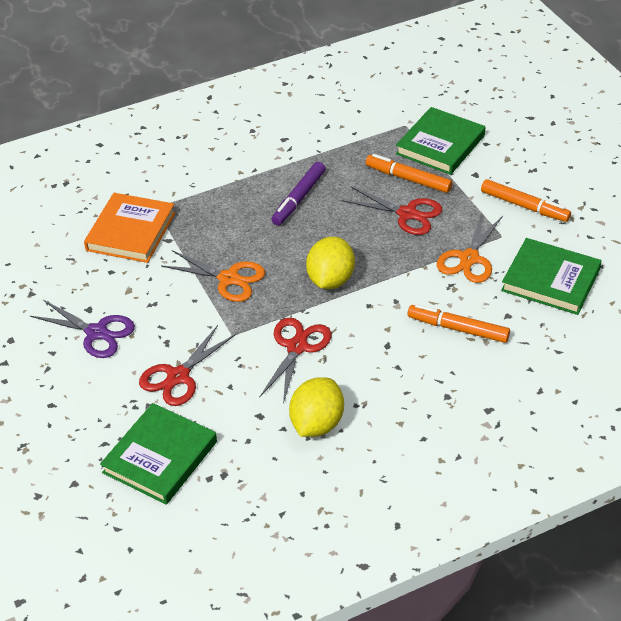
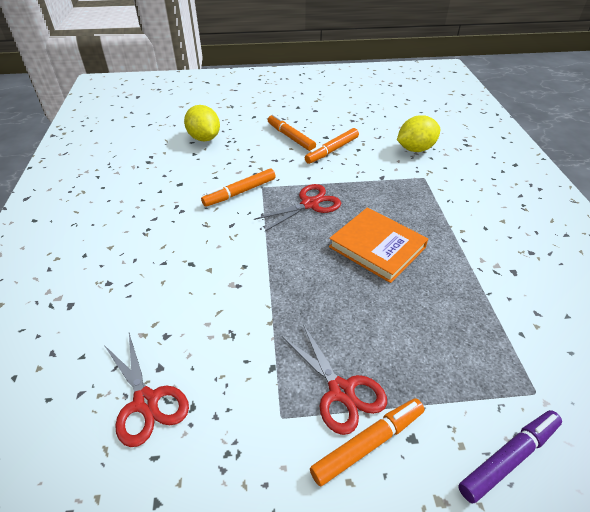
green book: 3 -> 0
orange marker: 3 -> 4
orange scissors: 2 -> 0
purple scissors: 1 -> 0

